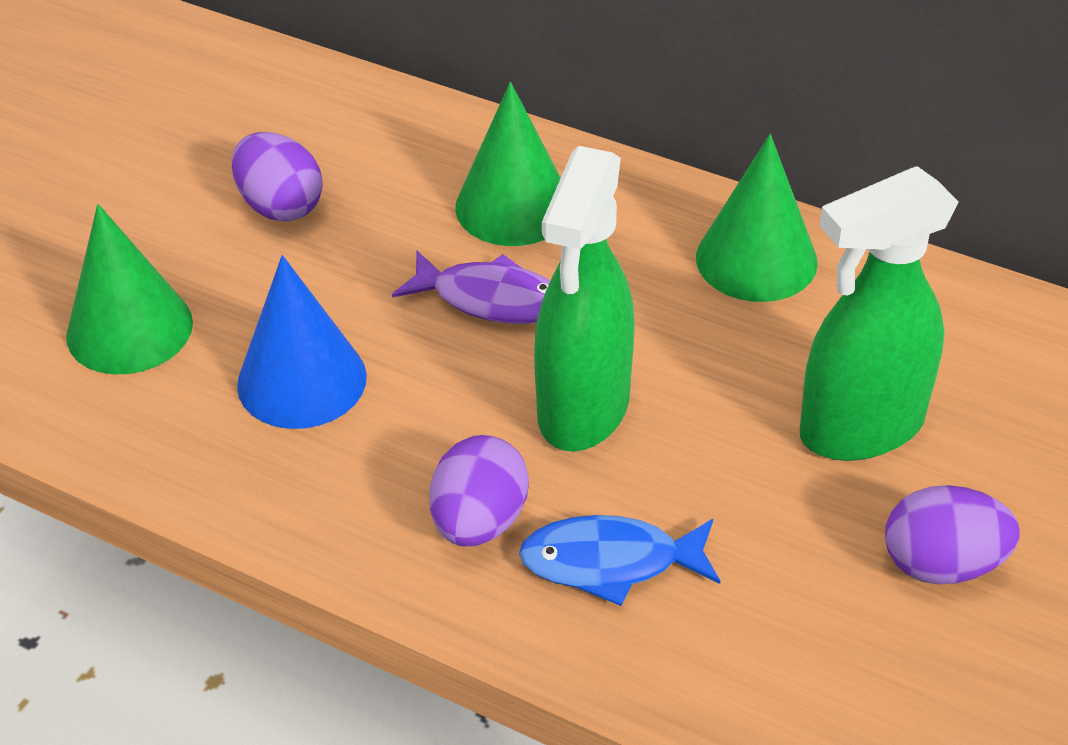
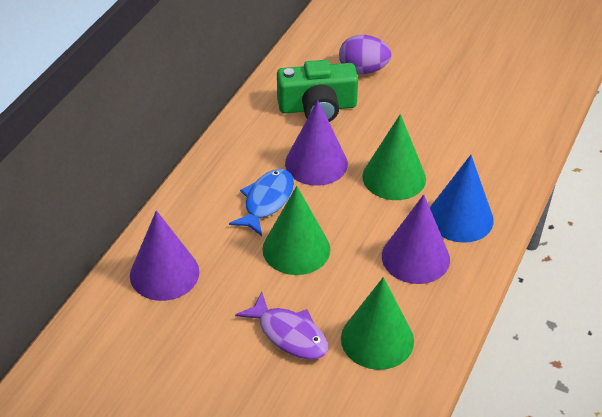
green camera: 0 -> 1
green spray bottle: 2 -> 0
purple cone: 0 -> 3
purple egg: 3 -> 1

